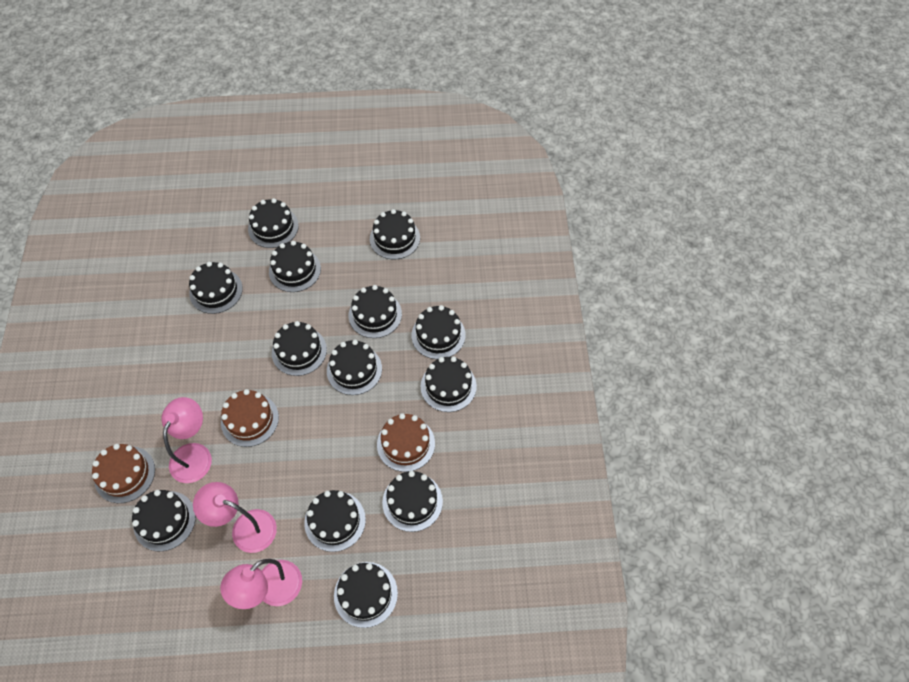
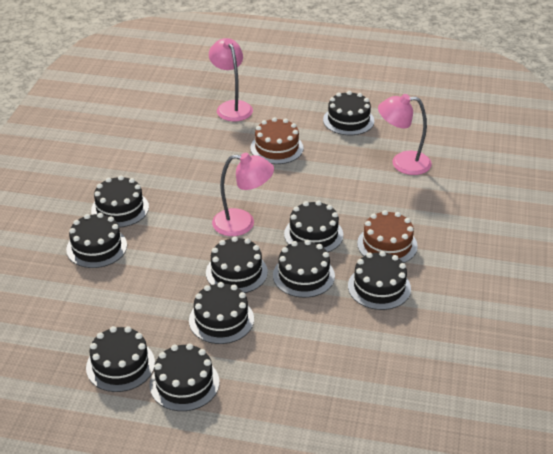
black cake: 13 -> 10
brown cake: 3 -> 2

